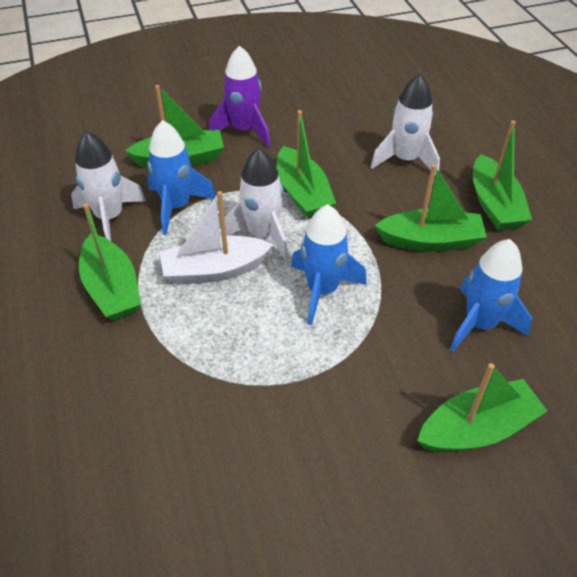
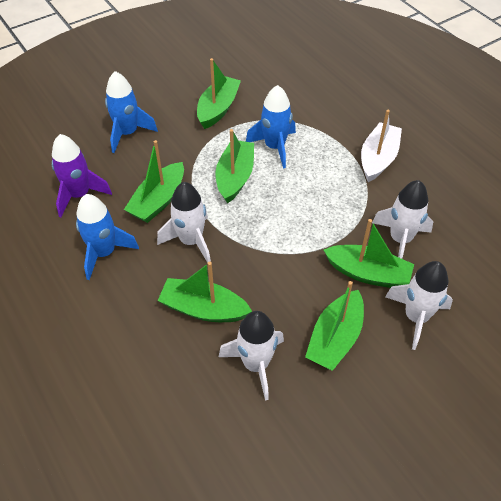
white rocket: 3 -> 4

